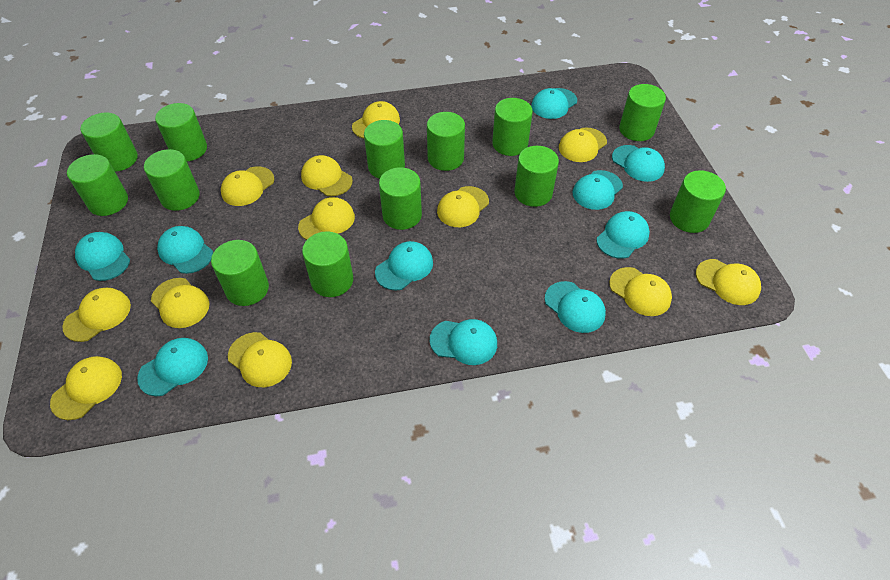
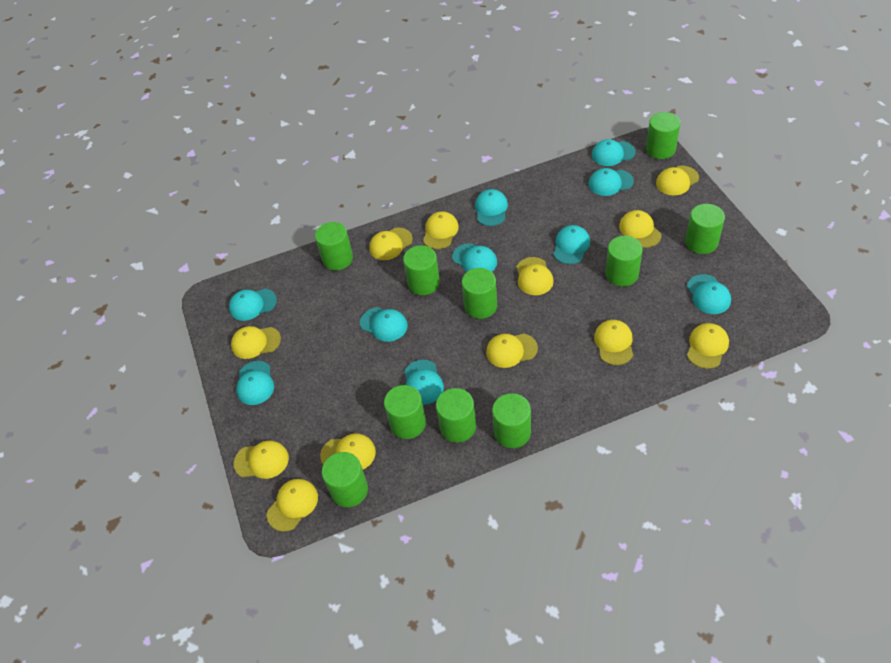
green cylinder: 13 -> 10

